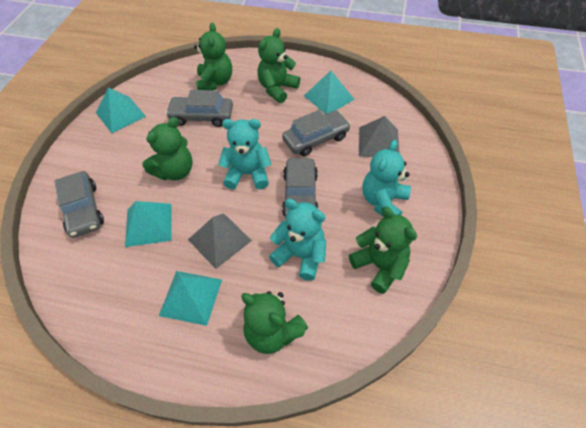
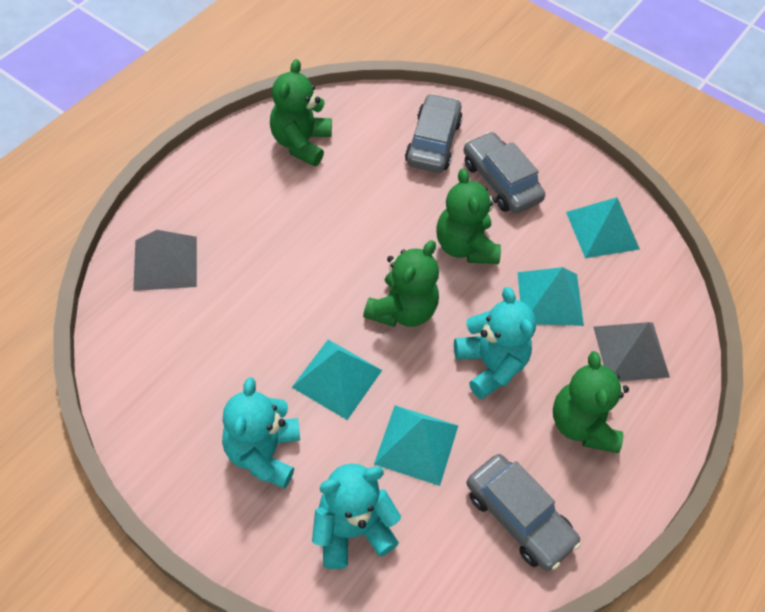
green teddy bear: 5 -> 4
grey car: 4 -> 3

